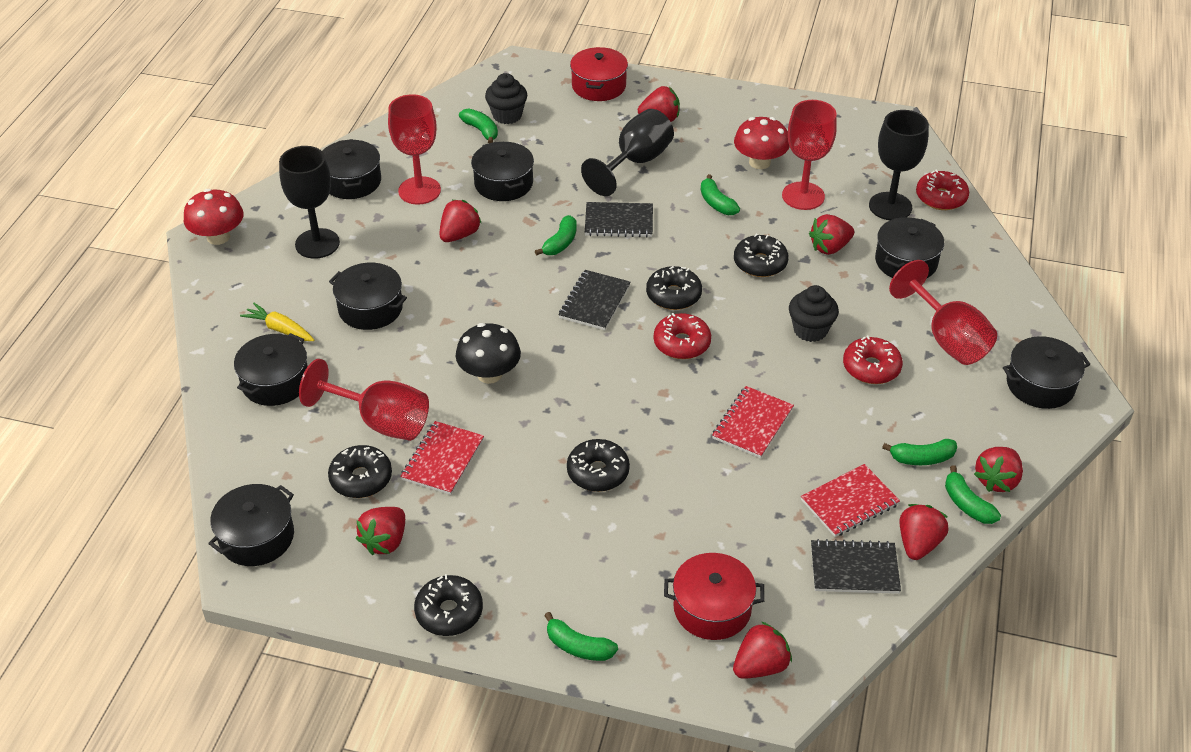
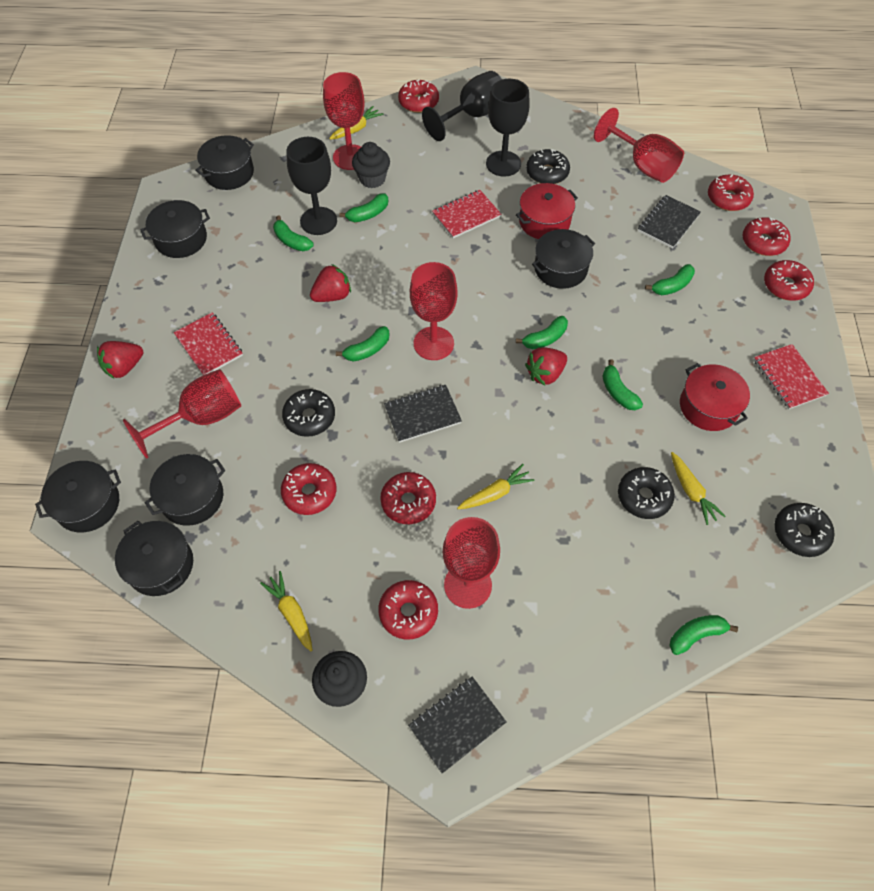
black donut: 5 -> 4
black mushroom: 1 -> 0
black pot: 7 -> 6
green banana: 6 -> 7
red donut: 3 -> 7
red goblet: 4 -> 5
red mushroom: 2 -> 0
red strawberry: 7 -> 3
yellow carrot: 1 -> 4

